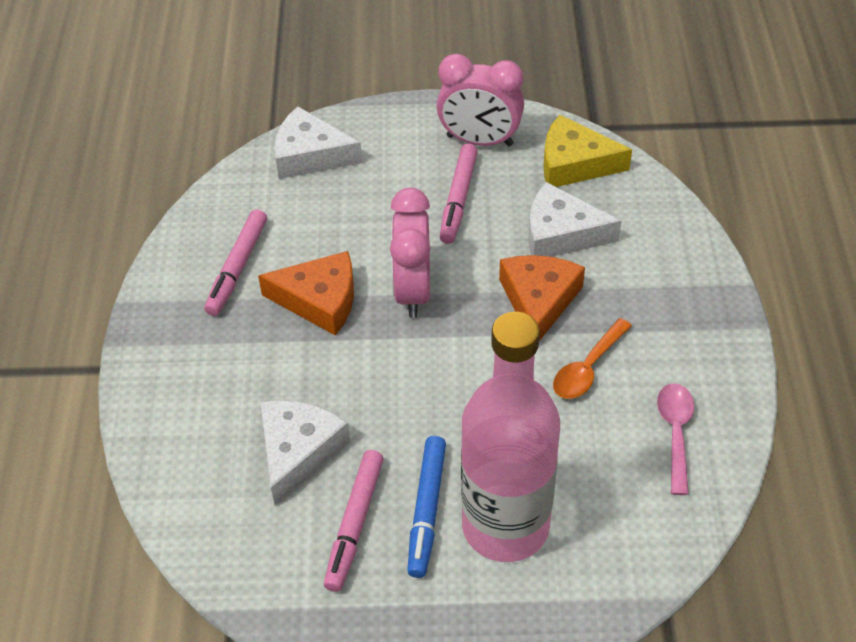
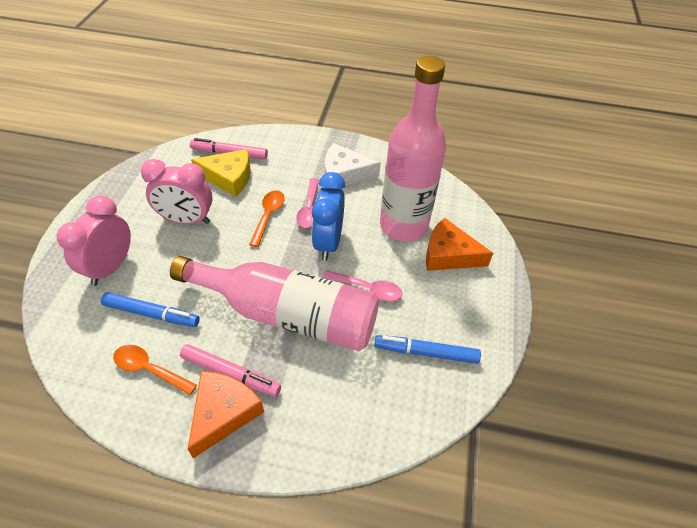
blue clock: 0 -> 1
blue marker: 1 -> 2
orange spoon: 1 -> 2
pink bottle: 1 -> 2
pink marker: 3 -> 2
pink spoon: 1 -> 2
white cheese: 3 -> 1

